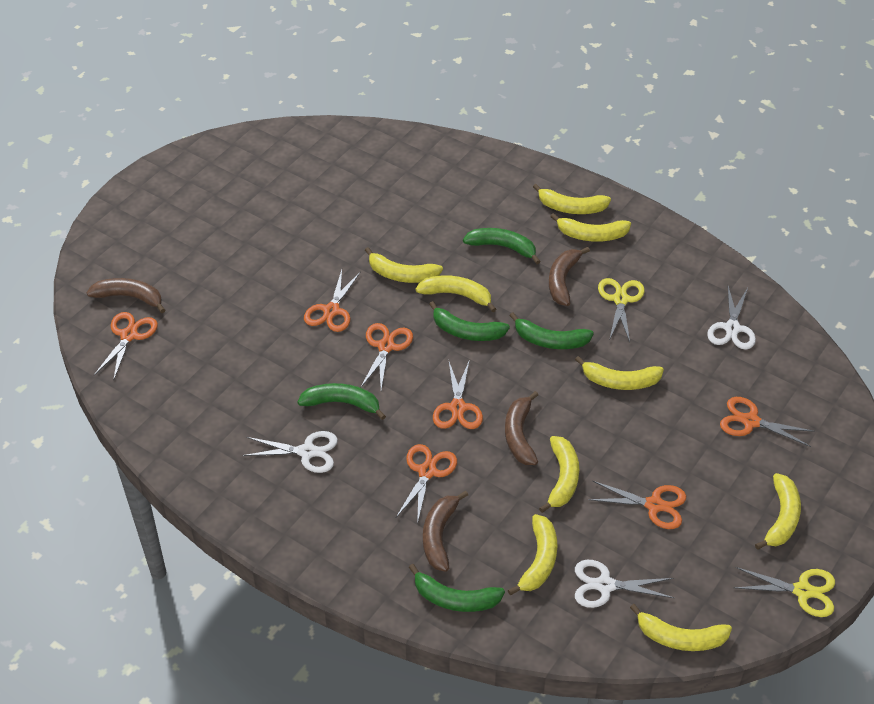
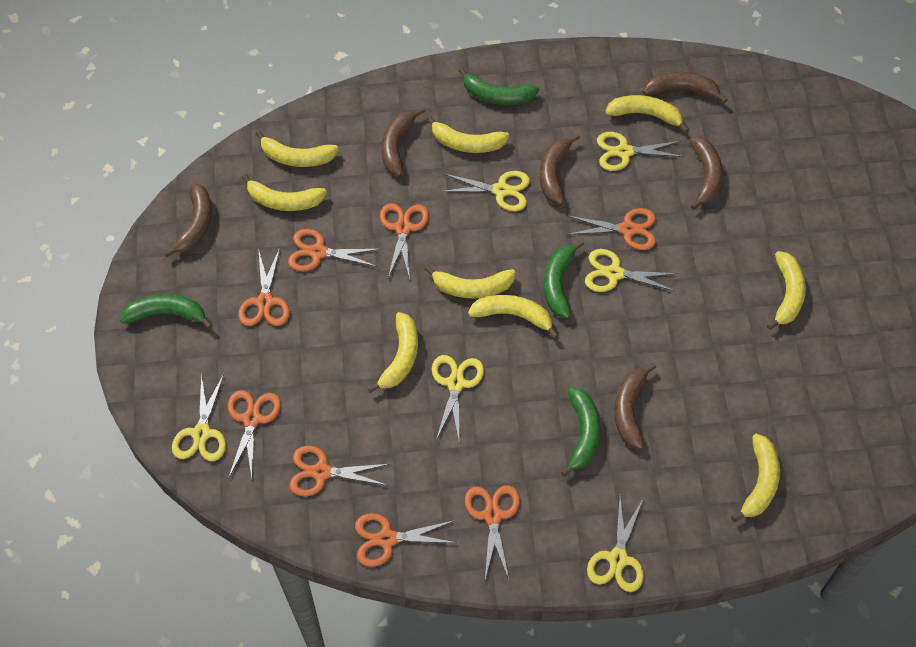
brown banana: 4 -> 6
green banana: 5 -> 4
orange scissors: 7 -> 8
white scissors: 3 -> 0
yellow scissors: 2 -> 6

